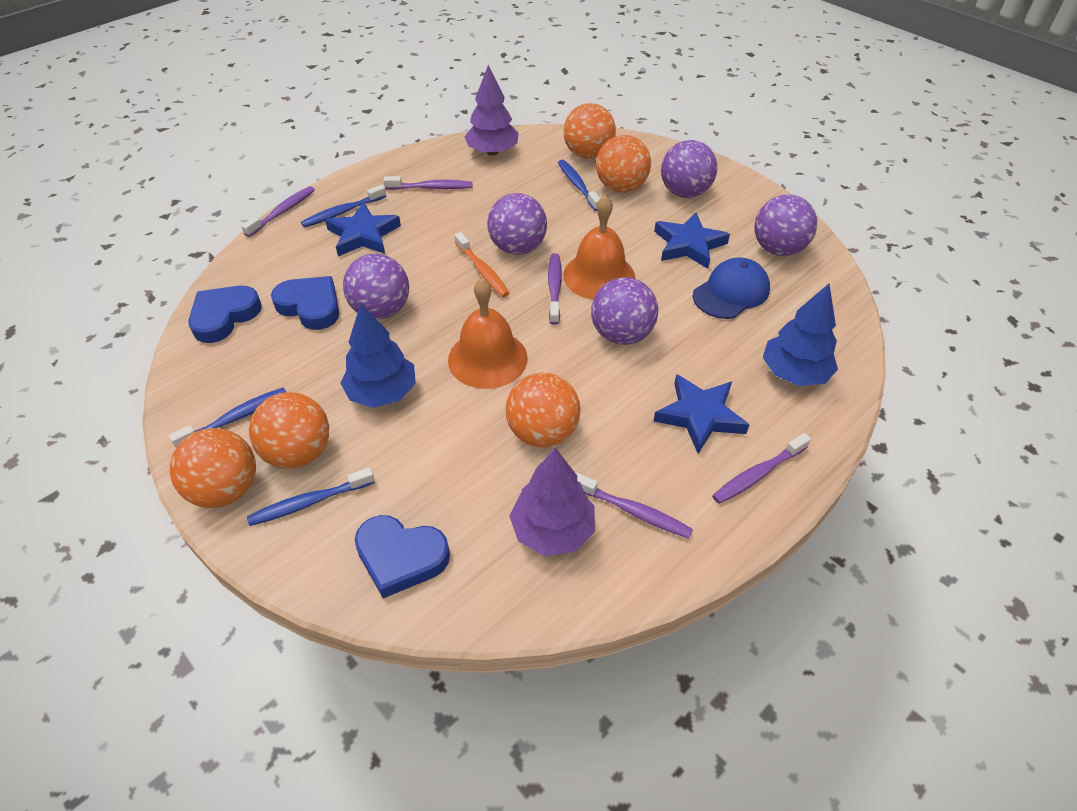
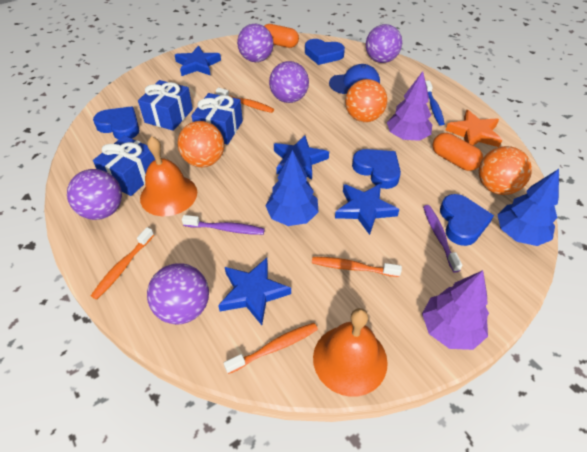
blue gift: 0 -> 3
blue heart: 3 -> 4
blue star: 3 -> 4
blue toothbrush: 4 -> 1
orange ball: 5 -> 3
orange capsule: 0 -> 2
orange star: 0 -> 1
orange toothbrush: 1 -> 4
purple toothbrush: 5 -> 2

